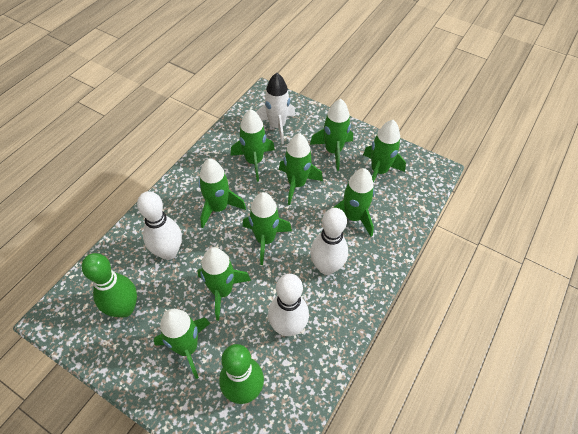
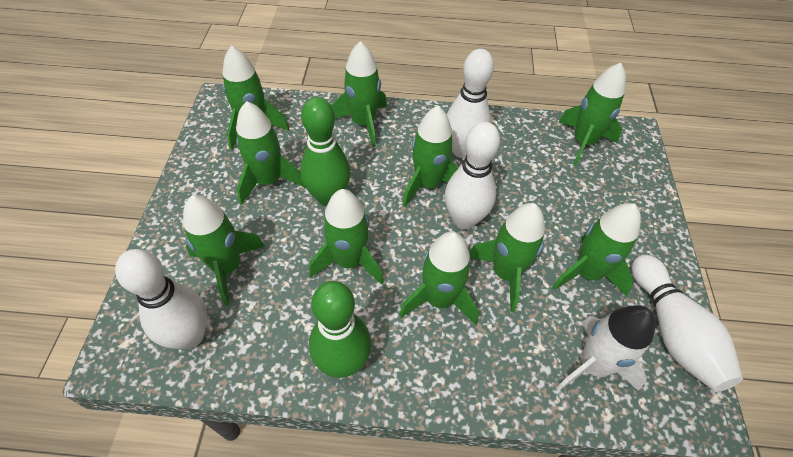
green rocket: 9 -> 10
white bowling pin: 3 -> 4

